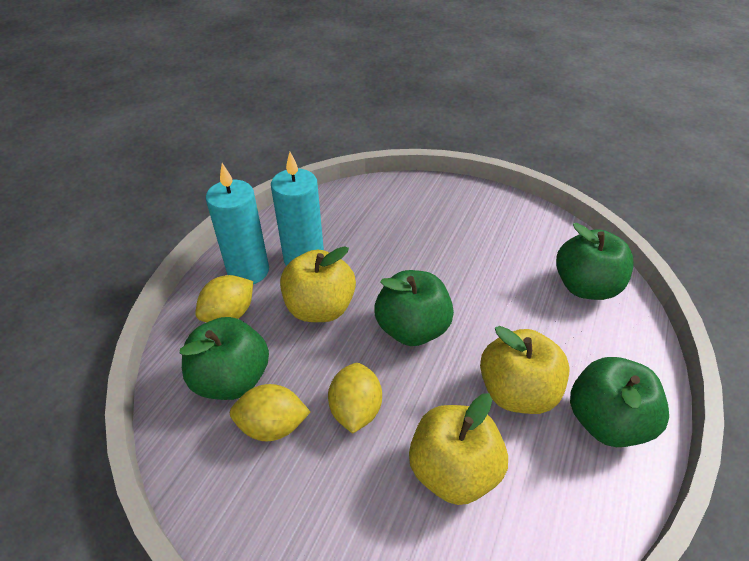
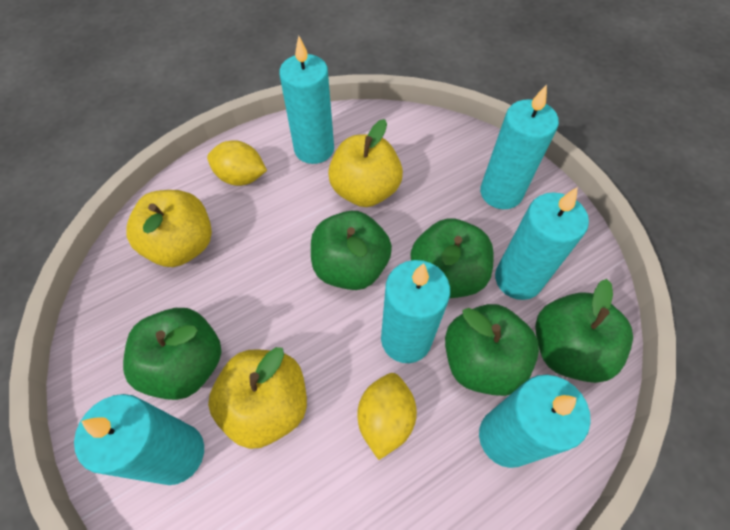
green apple: 4 -> 5
turquoise candle: 2 -> 6
yellow lemon: 3 -> 2

